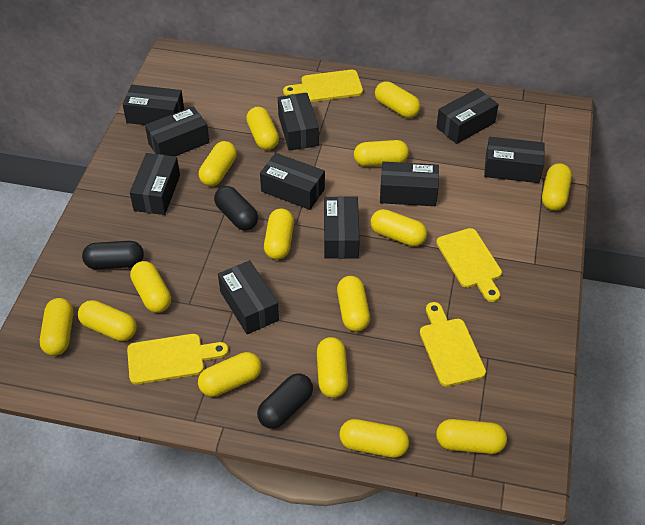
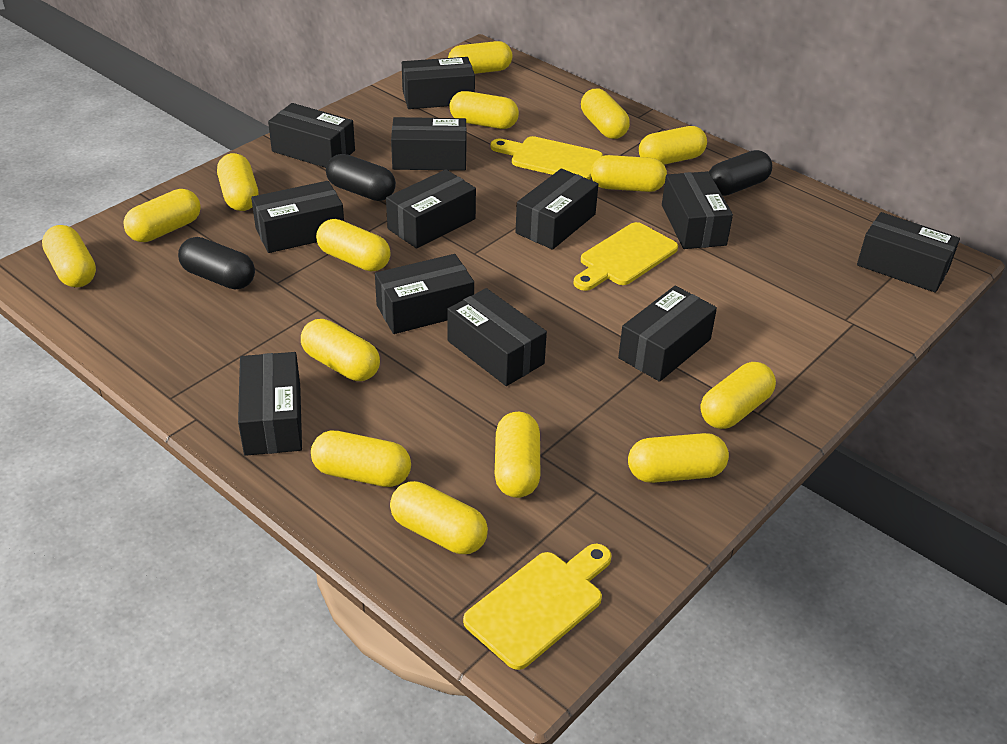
black box: 10 -> 12
yellow cutting board: 4 -> 3

